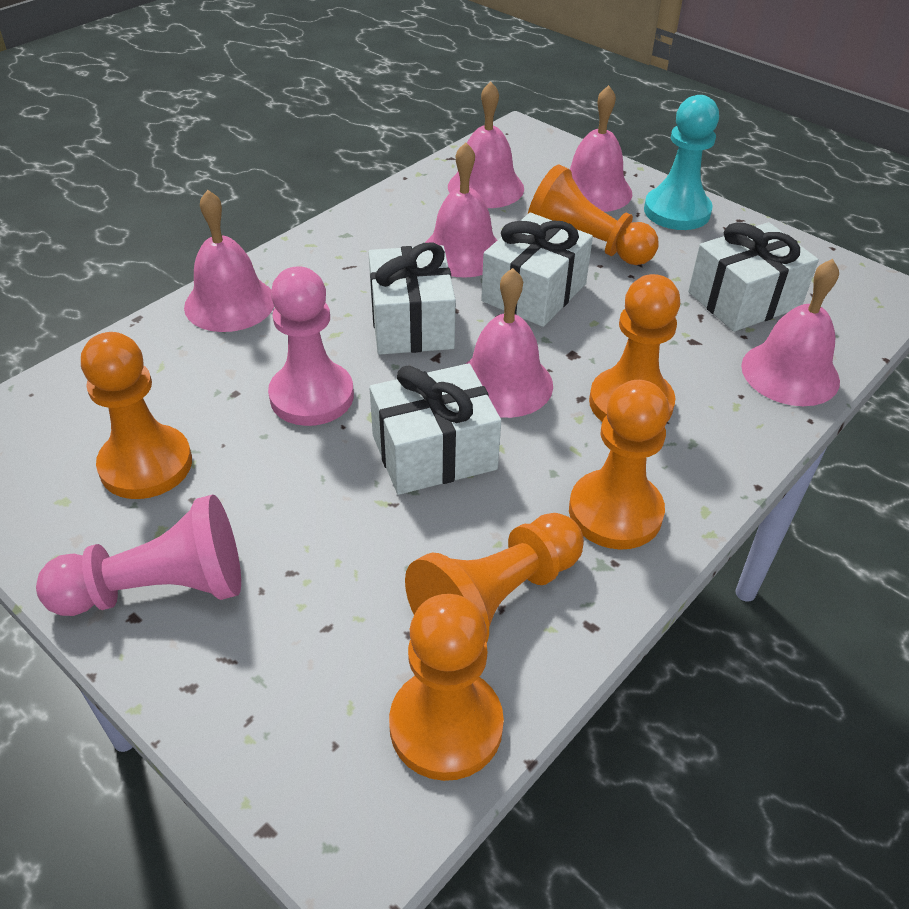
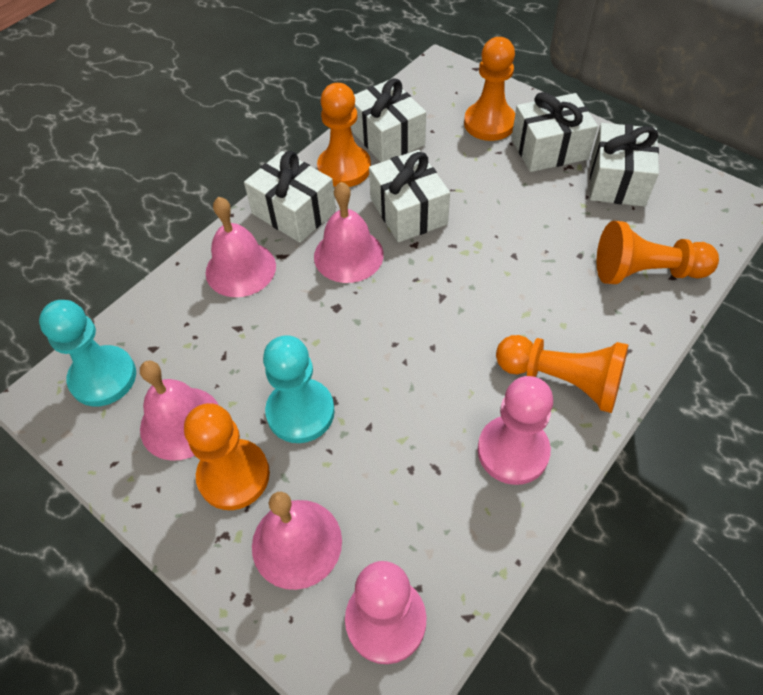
orange pawn: 6 -> 5
pink bell: 6 -> 4
turquoise pawn: 1 -> 2
white gift: 4 -> 5

